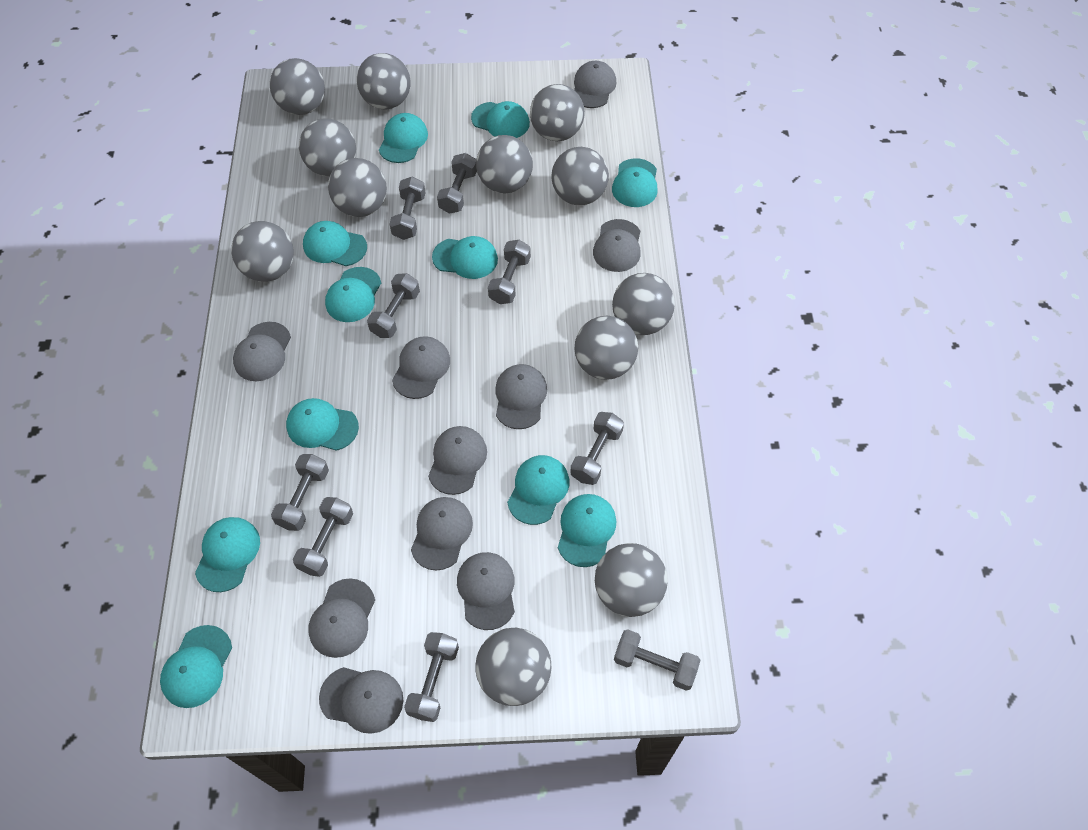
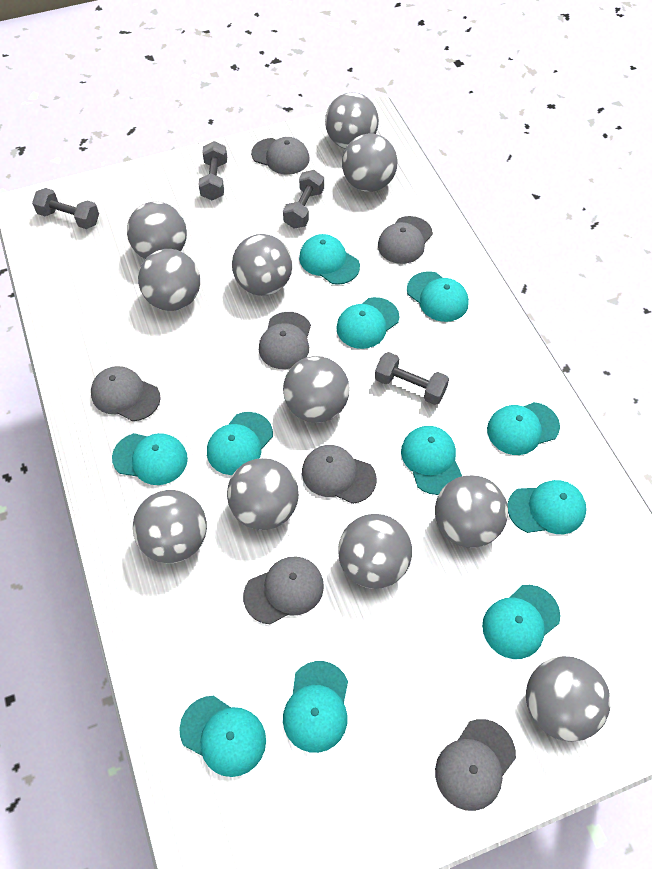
grey ball: 12 -> 11
grey cap: 10 -> 7
grey dumbbell: 9 -> 4

